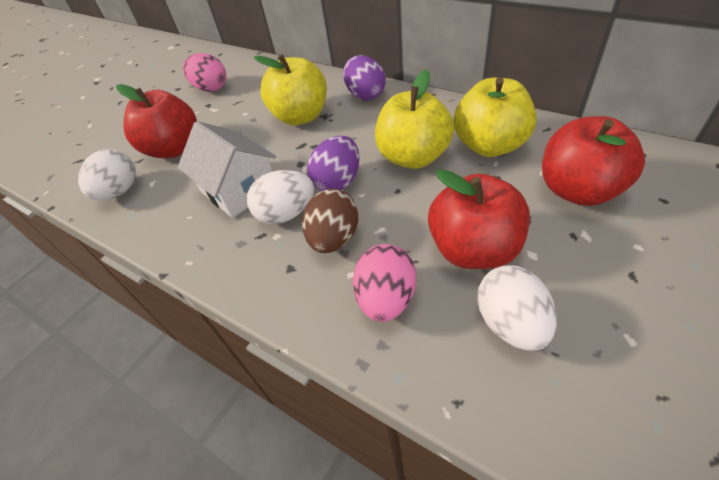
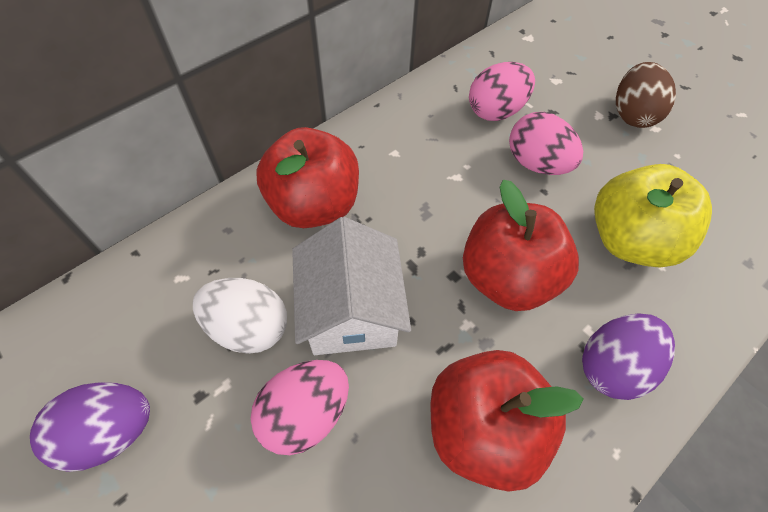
pink egg: 2 -> 3
white egg: 3 -> 1
yellow apple: 3 -> 1

